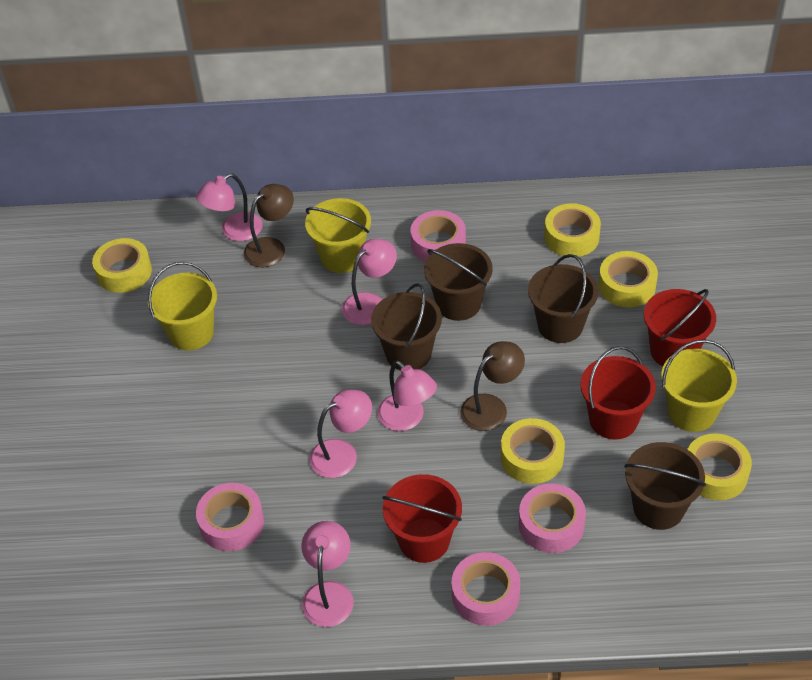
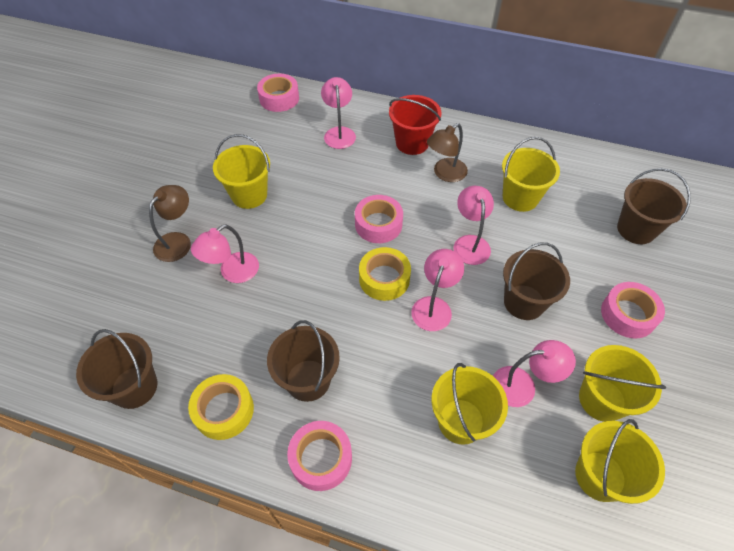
red bucket: 3 -> 1
yellow bucket: 3 -> 5
yellow tape: 5 -> 2

